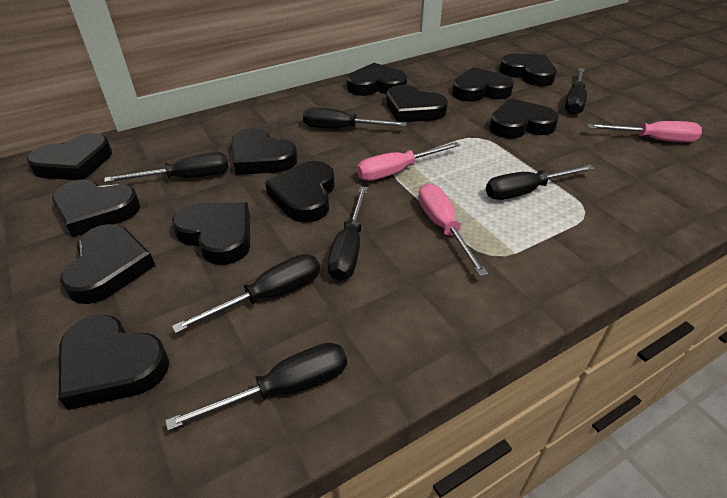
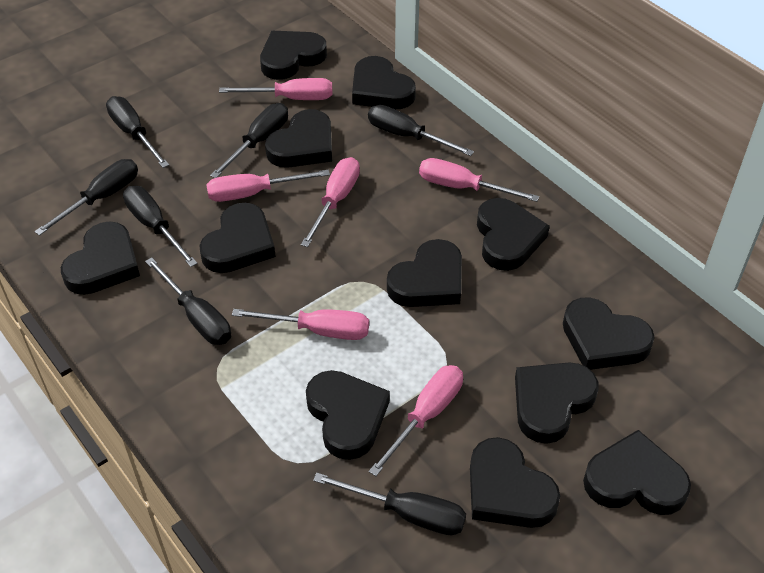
pink screwdriver: 3 -> 6

